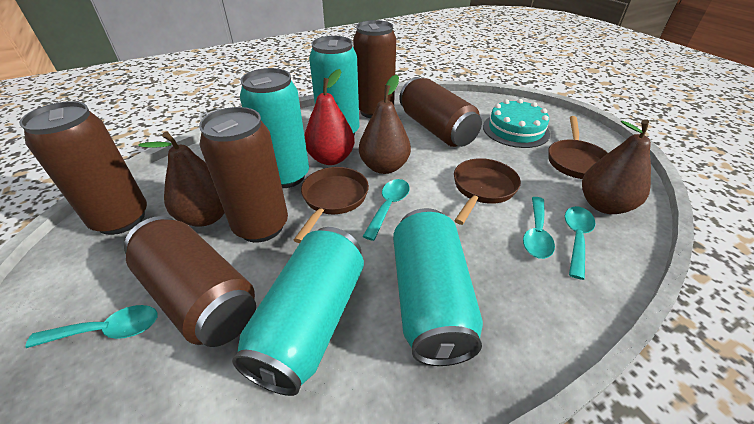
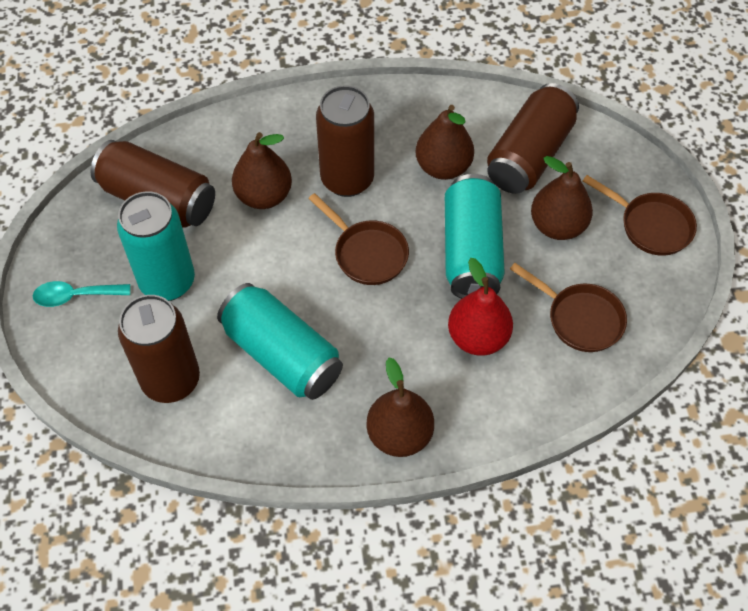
brown can: 5 -> 4
brown pear: 3 -> 4
turquoise cake: 1 -> 0
turquoise can: 4 -> 3
turquoise spoon: 4 -> 1

